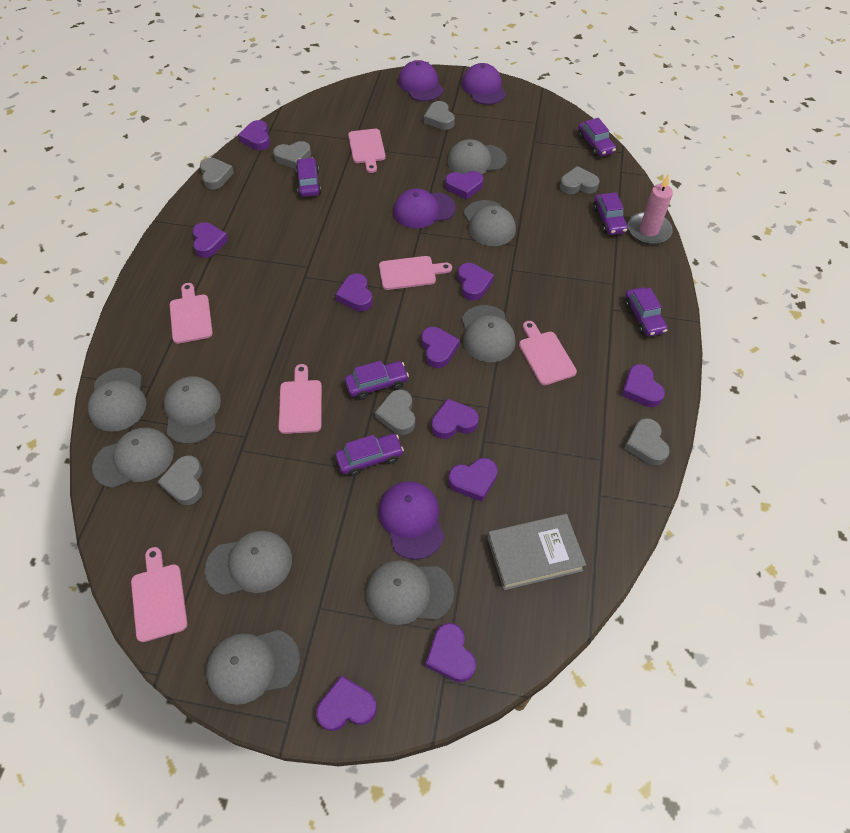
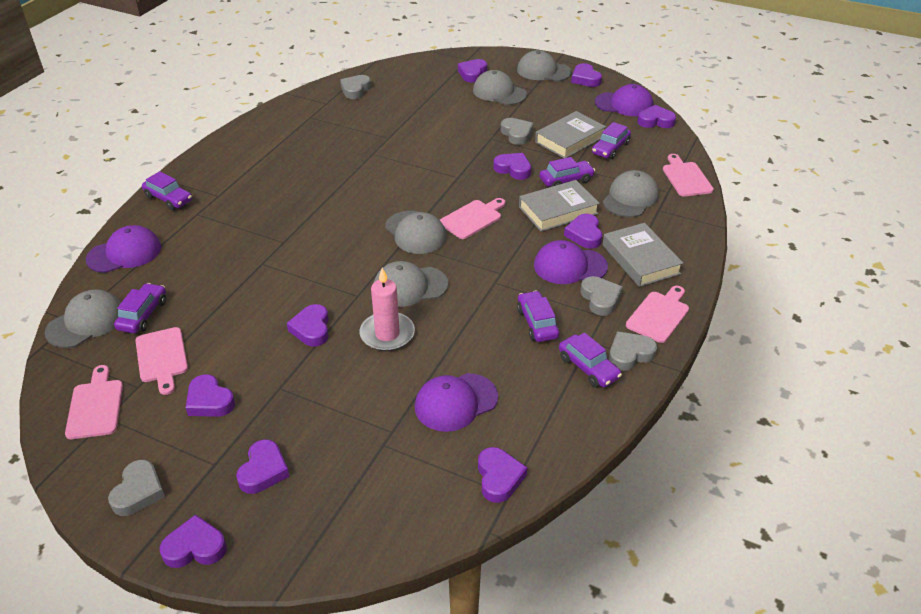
grey book: 1 -> 3
grey cap: 9 -> 6
grey heart: 7 -> 5
pink cutting board: 6 -> 5
purple heart: 11 -> 10

